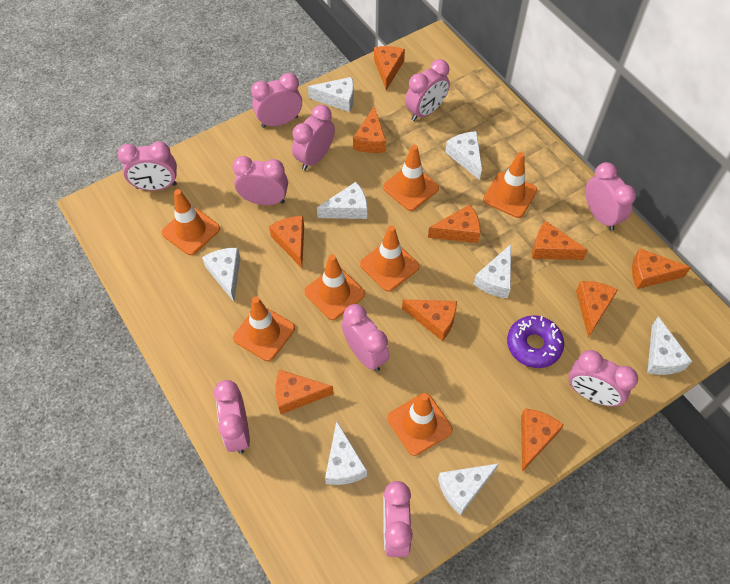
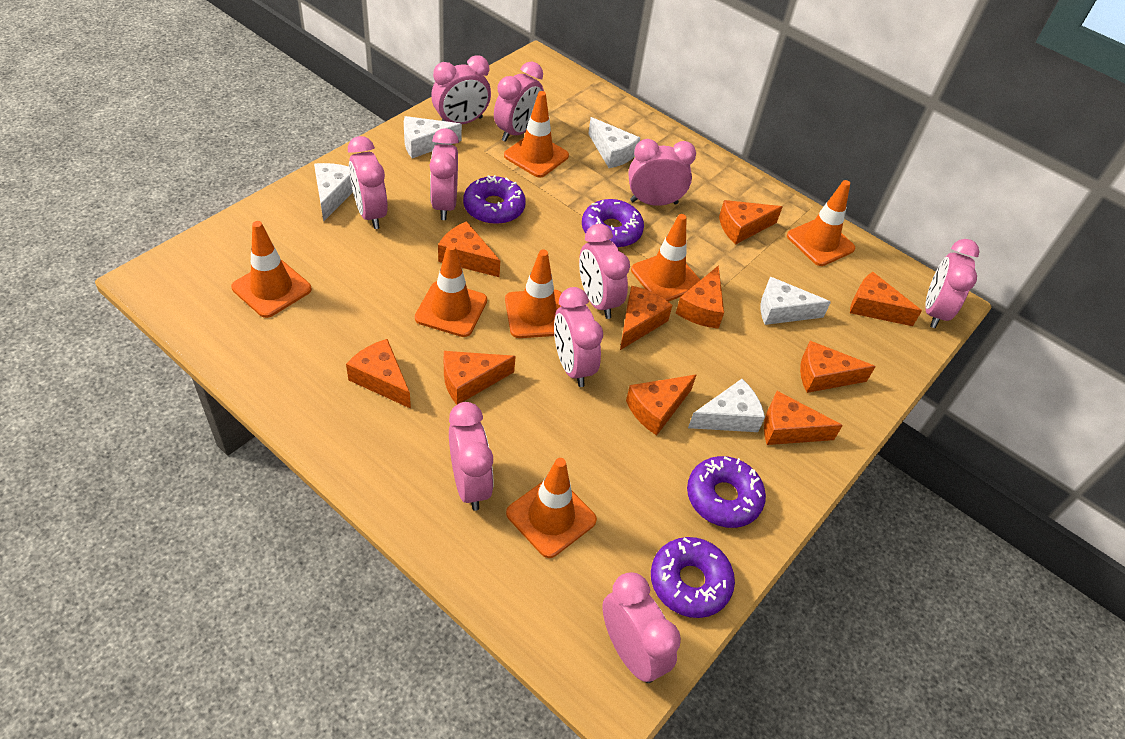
purple donut: 1 -> 4
white cheese: 8 -> 5

